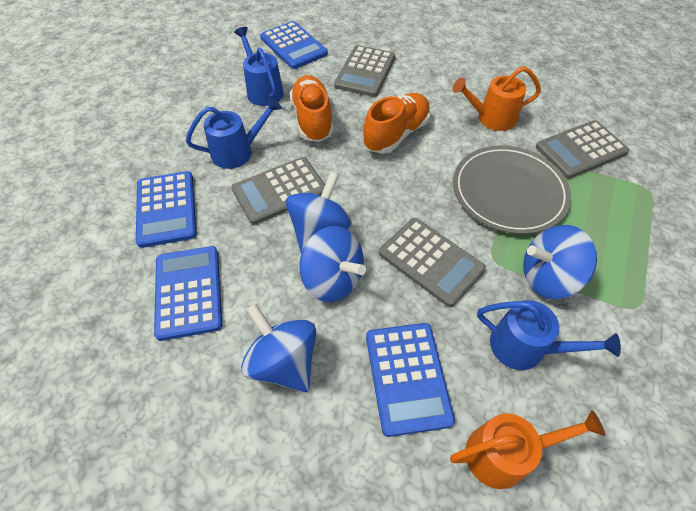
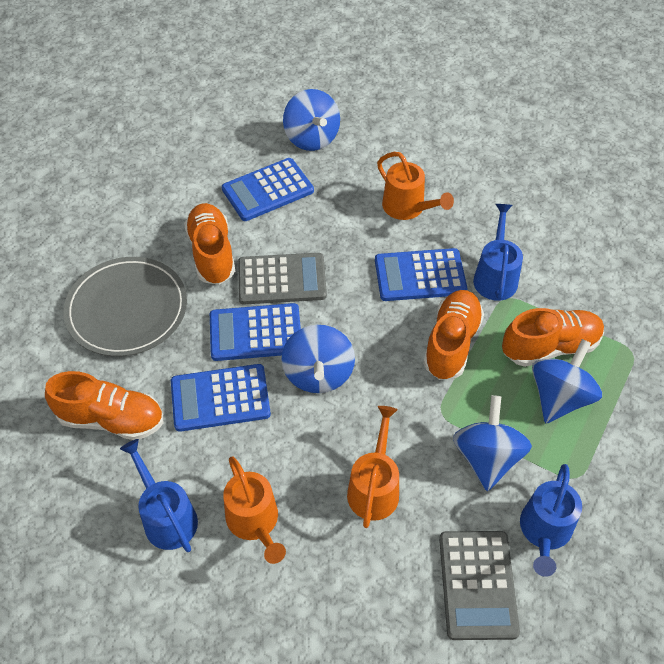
grey calculator: 4 -> 2
orange shoe: 2 -> 4
orange watering can: 2 -> 3

